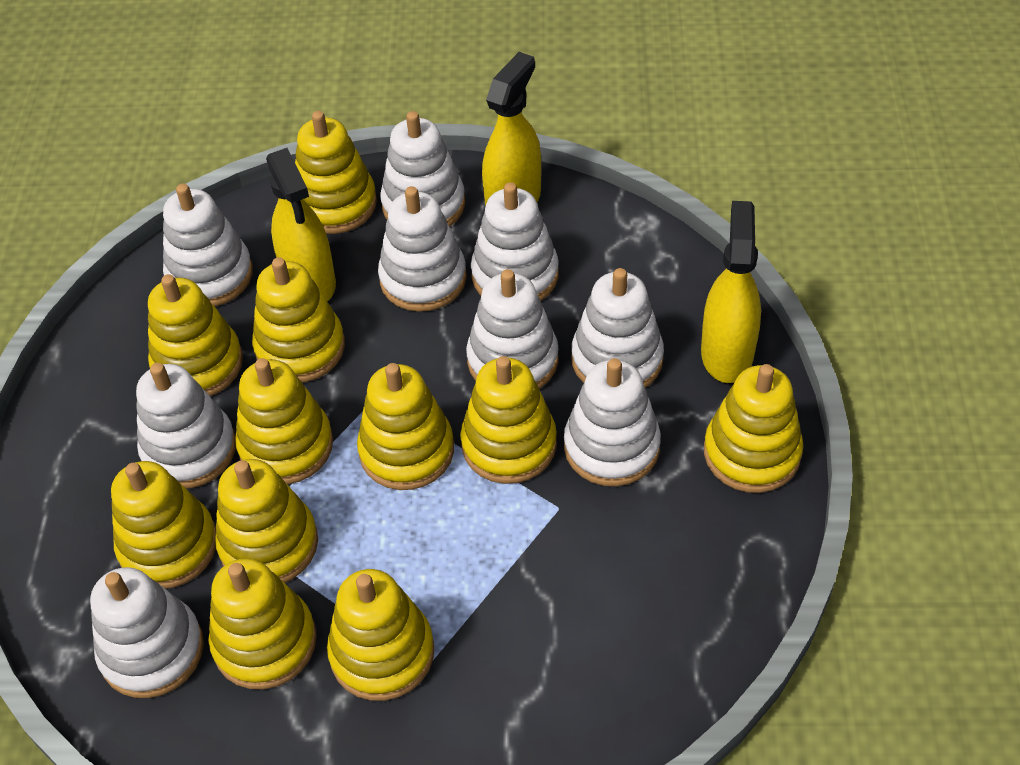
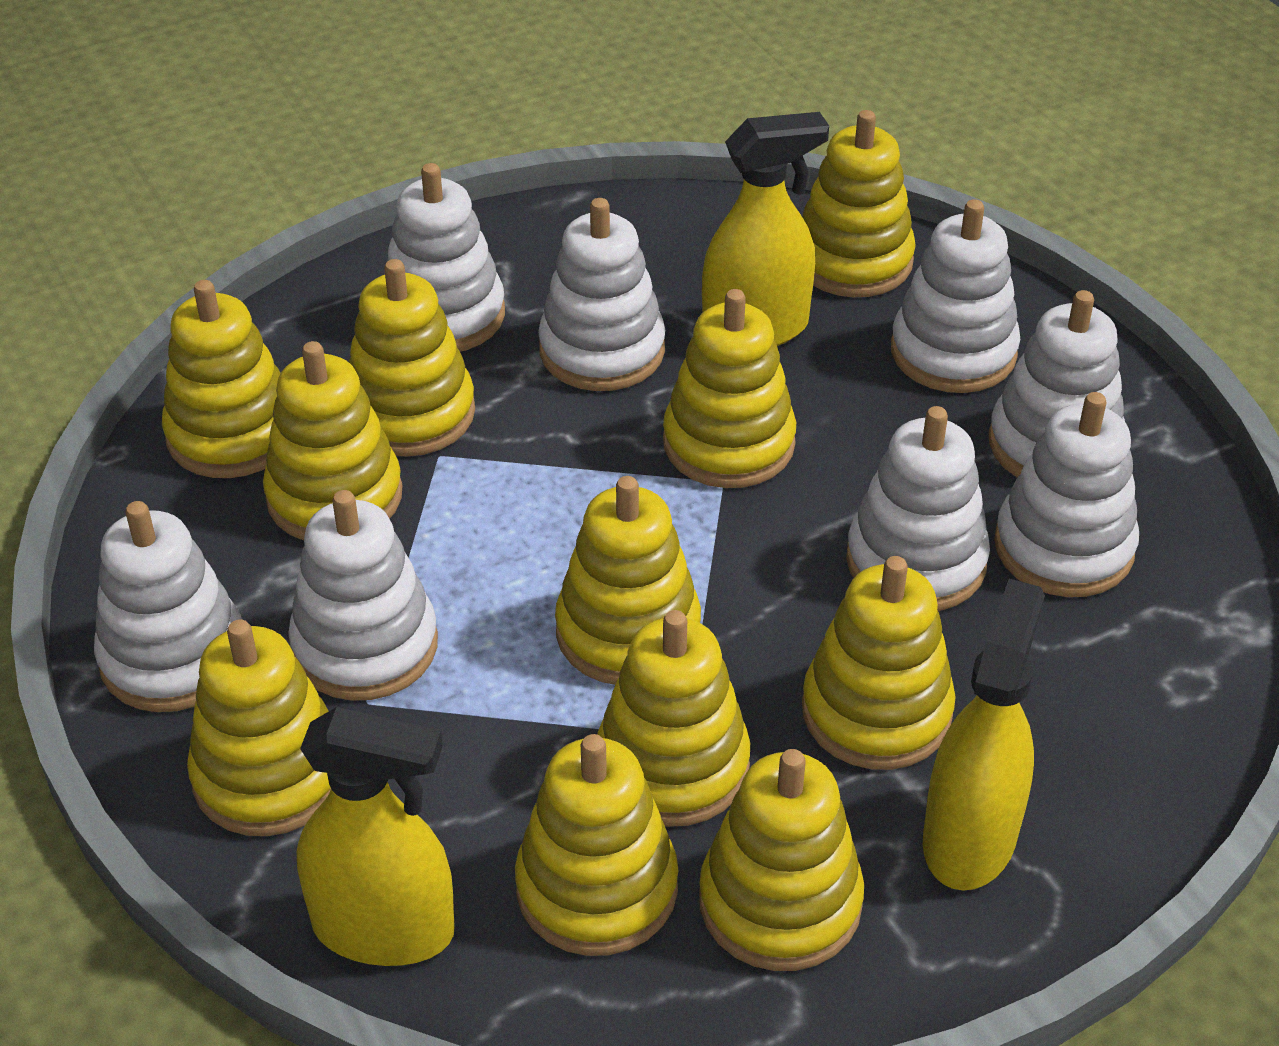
white stacking toy: 9 -> 8

